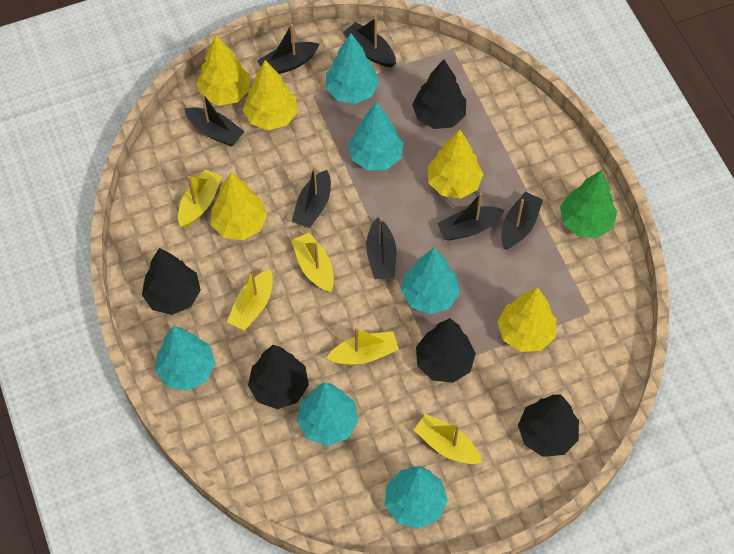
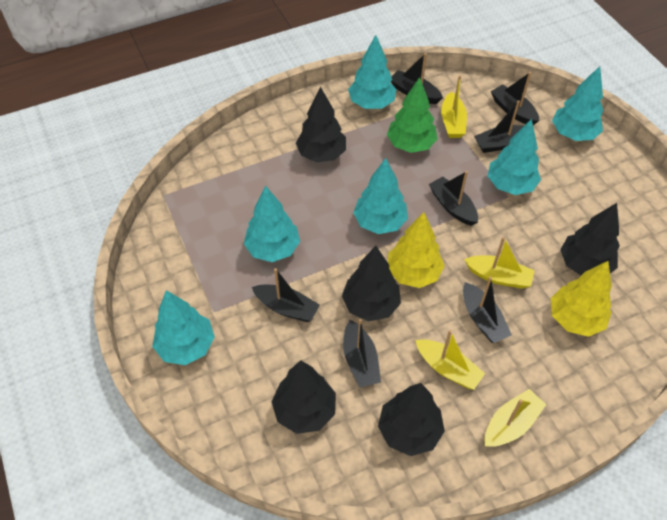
yellow boat: 5 -> 4
yellow tree: 5 -> 2

